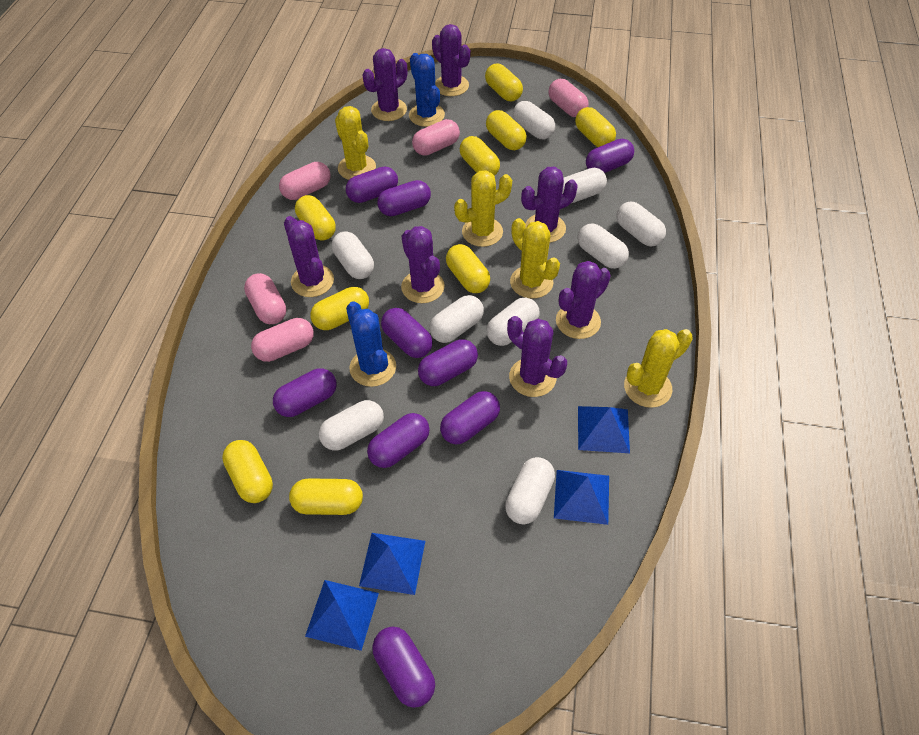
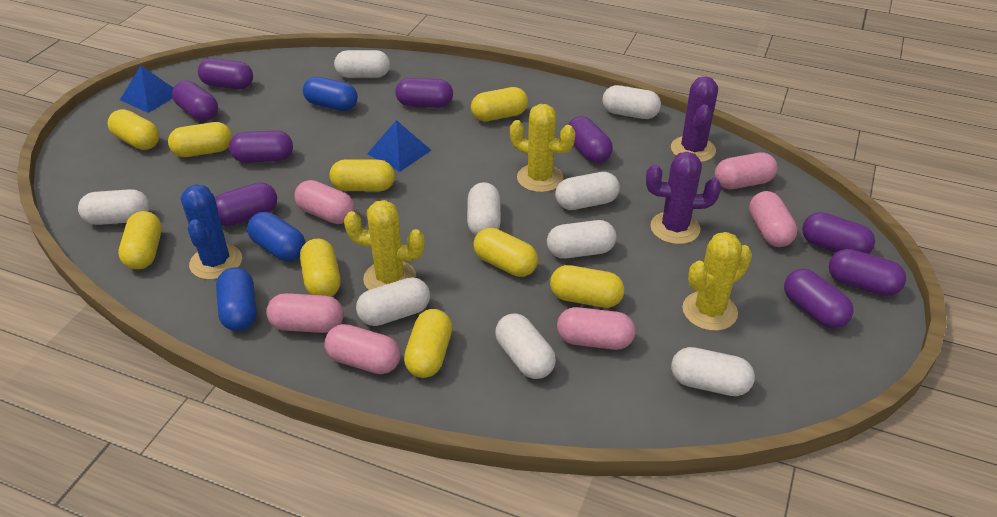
blue cactus: 2 -> 1
blue capsule: 0 -> 3
blue pyramid: 4 -> 2
pink capsule: 5 -> 6
purple cactus: 7 -> 2
yellow cactus: 4 -> 3

